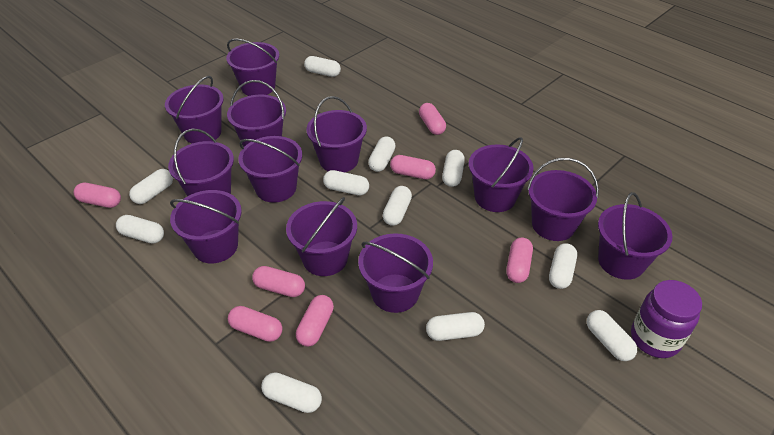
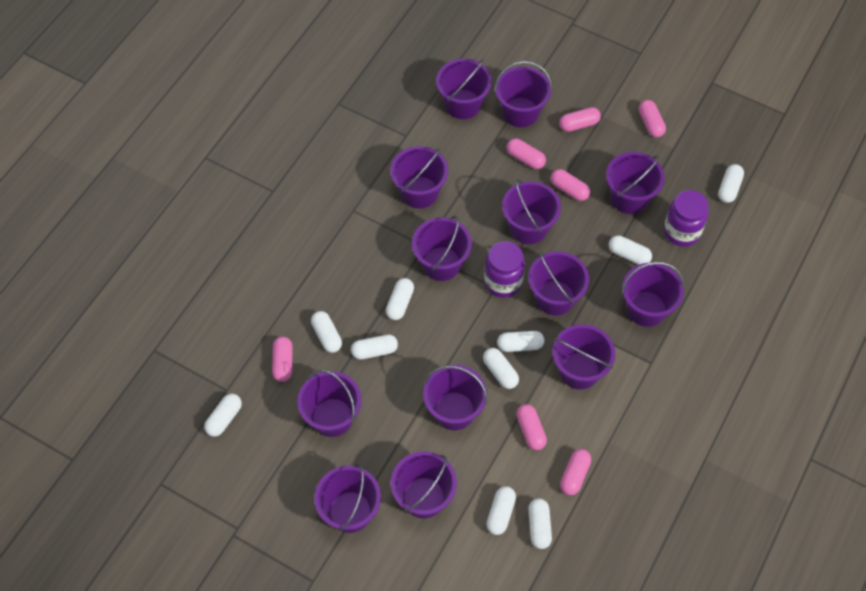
purple bucket: 12 -> 13
purple jar: 1 -> 2
white capsule: 11 -> 10

